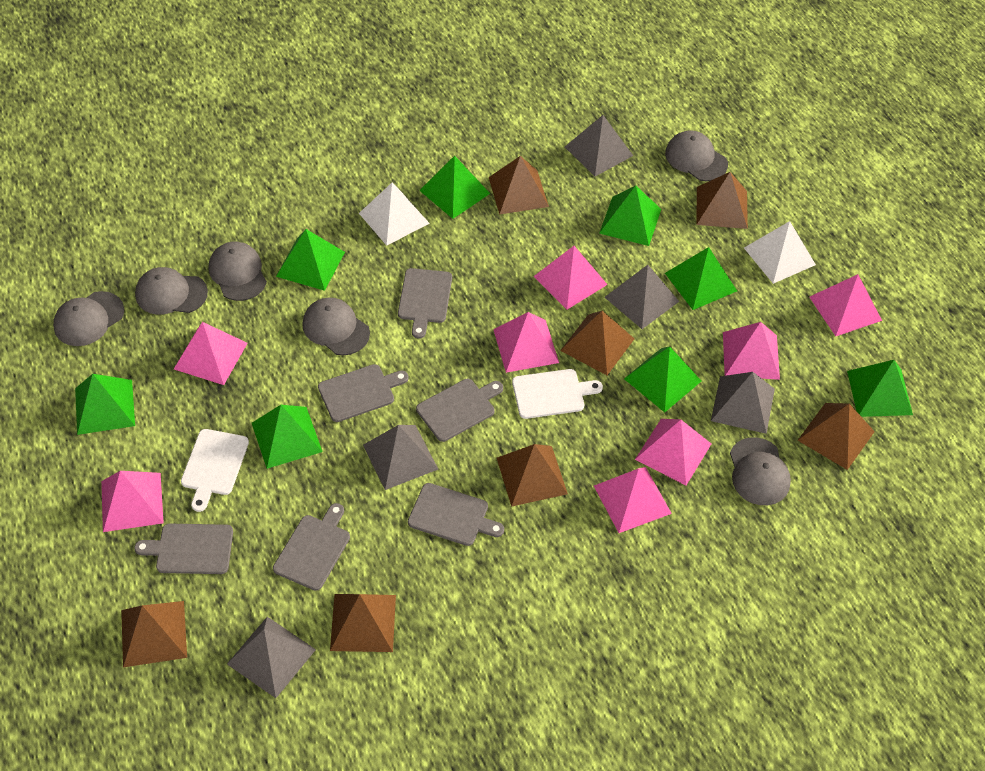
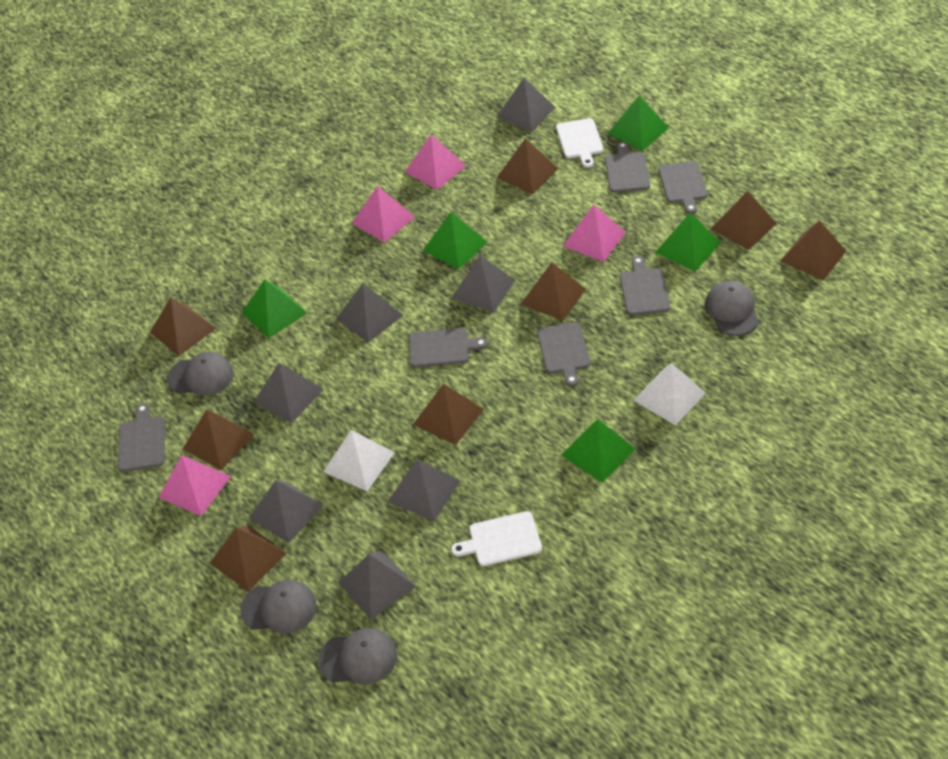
brown pyramid: 7 -> 8
green pyramid: 8 -> 5
grey cap: 6 -> 4
grey pyramid: 5 -> 7
pink pyramid: 8 -> 4

